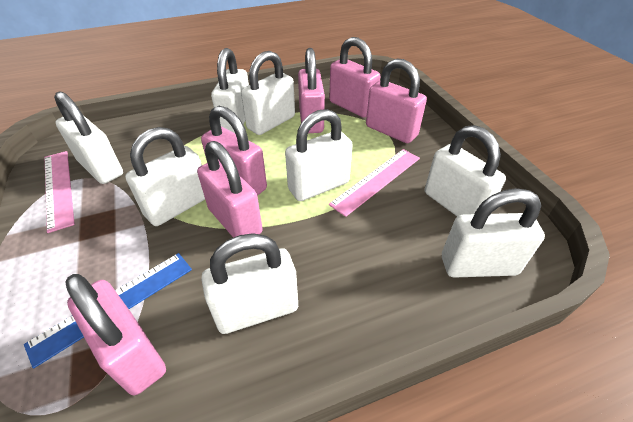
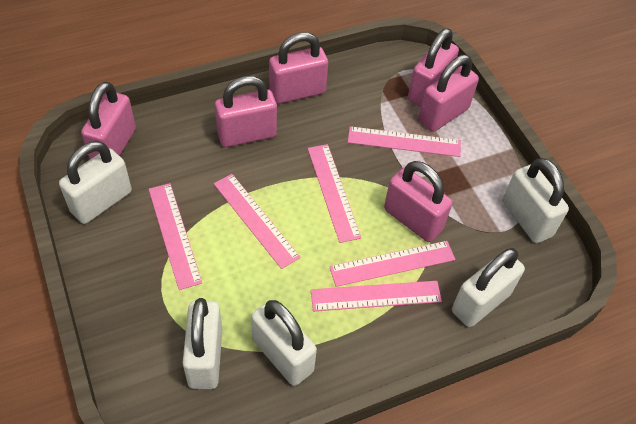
blue ruler: 1 -> 0
pink ruler: 2 -> 6
white padlock: 8 -> 5

